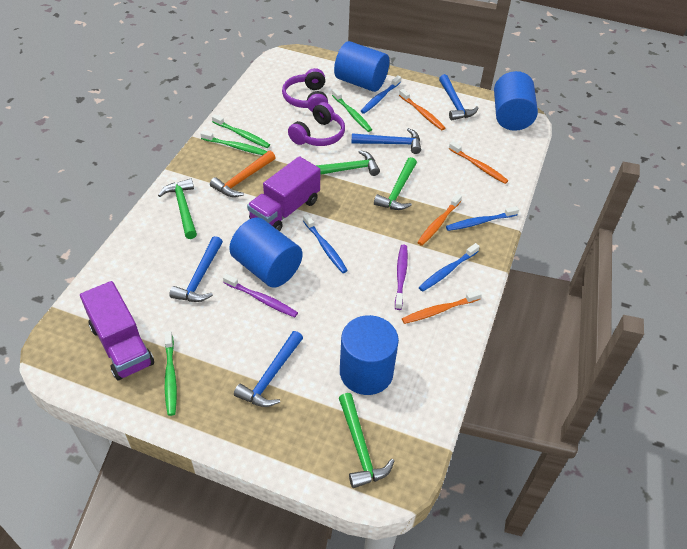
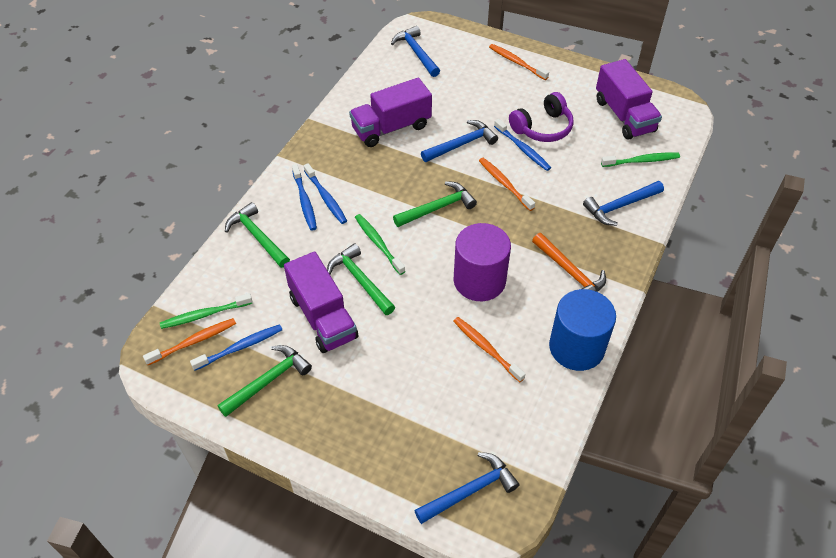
blue cylinder: 4 -> 1
green toothbrush: 4 -> 3
purple cylinder: 0 -> 1
purple headphones: 2 -> 1
purple toothbrush: 2 -> 0
purple truck: 2 -> 3

